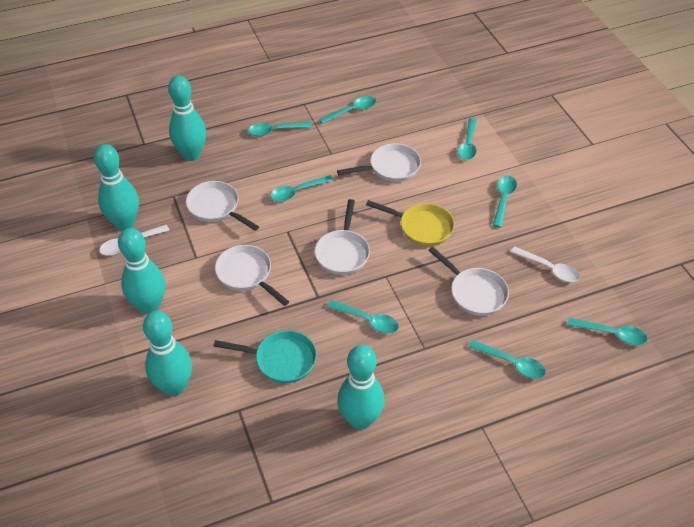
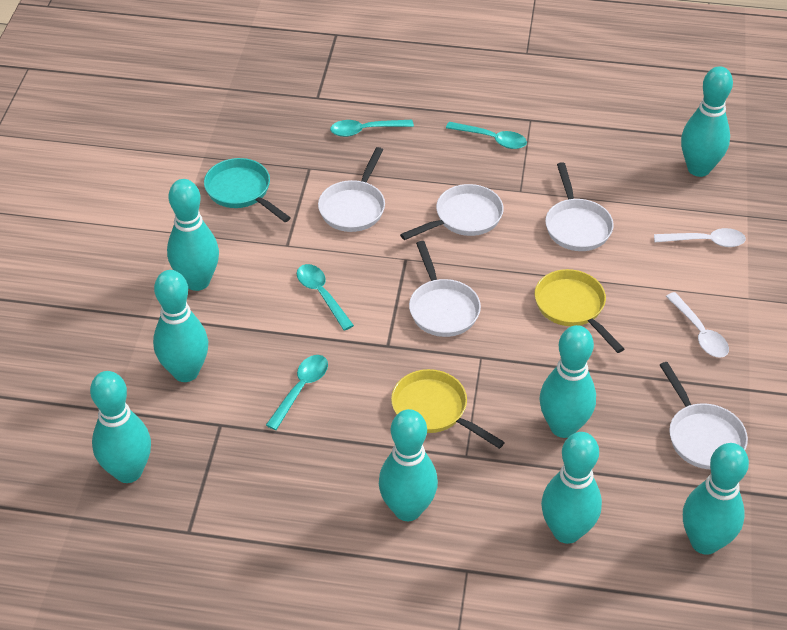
turquoise bowling pin: 5 -> 8
turquoise spoon: 8 -> 4
yellow pan: 1 -> 2

